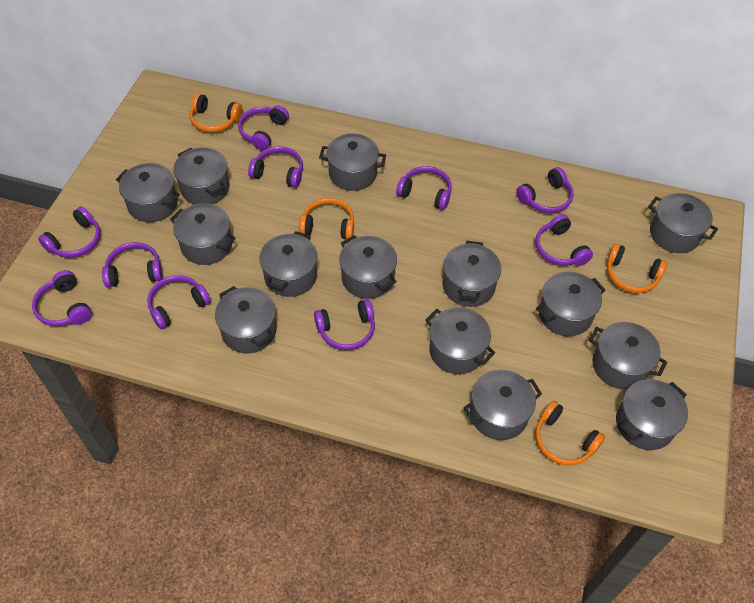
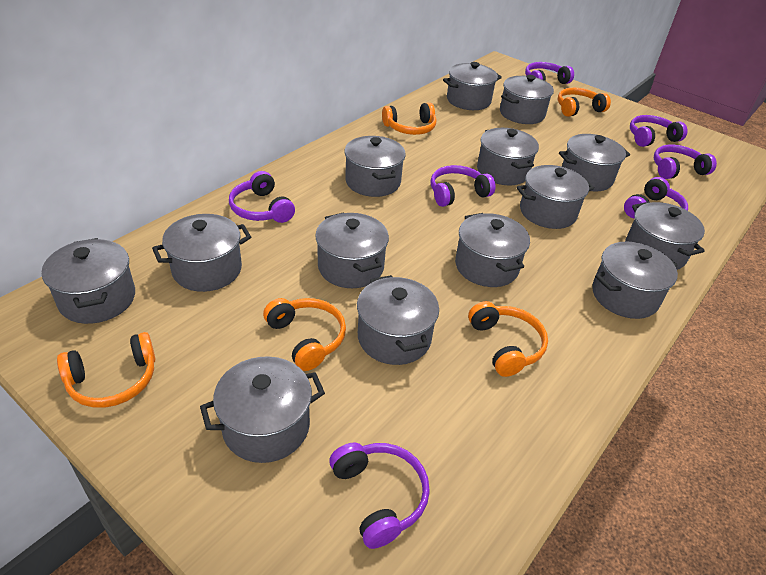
orange headphones: 4 -> 5
purple headphones: 10 -> 7

